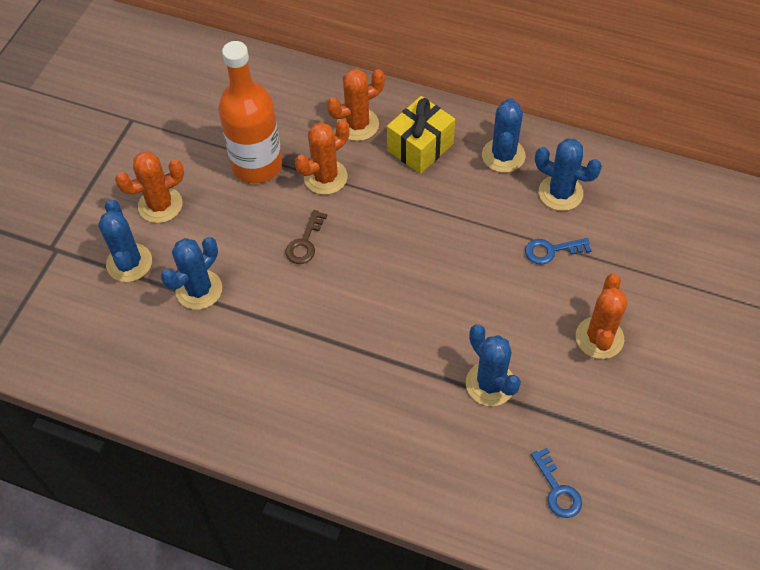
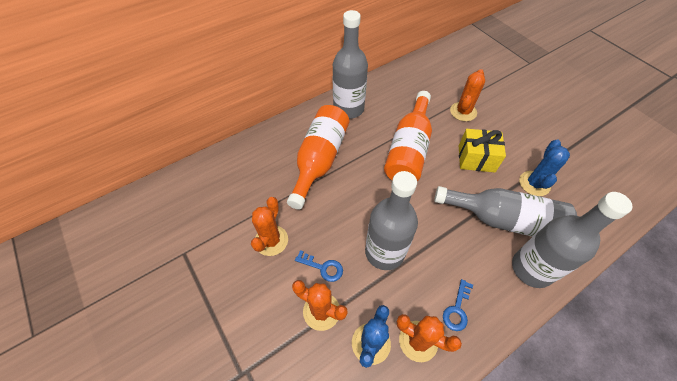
blue cactus: 5 -> 2
brown key: 1 -> 0
grey bottle: 0 -> 4
orange bottle: 1 -> 2

